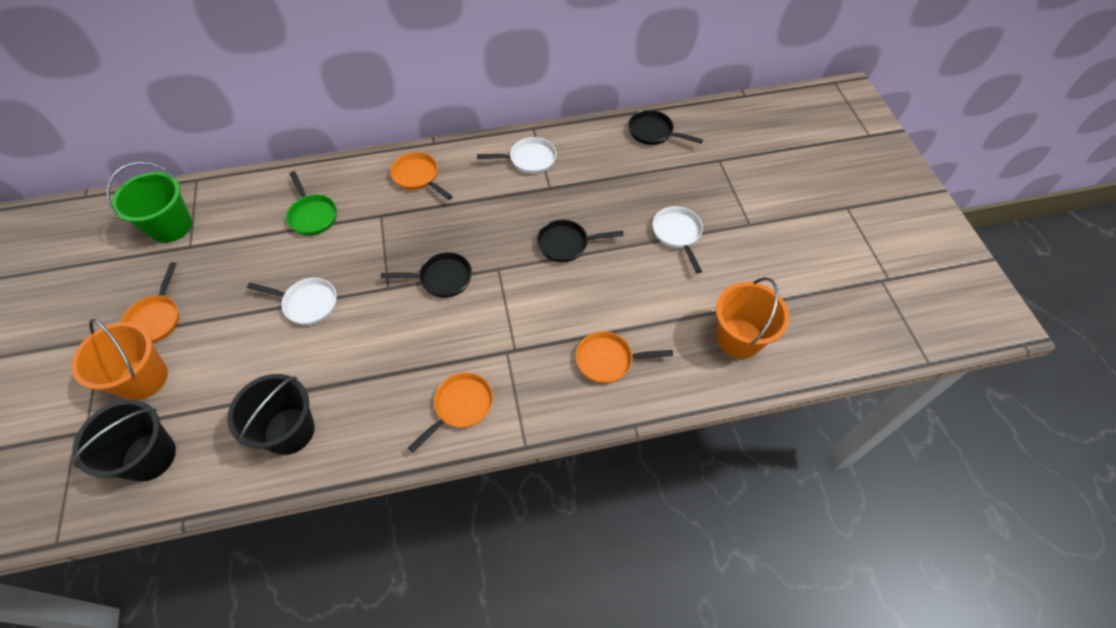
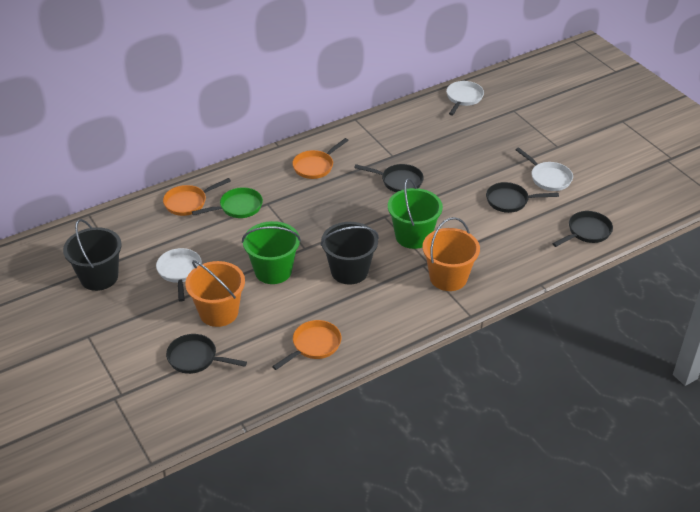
black pan: 3 -> 4
green bucket: 1 -> 2
orange pan: 4 -> 3

